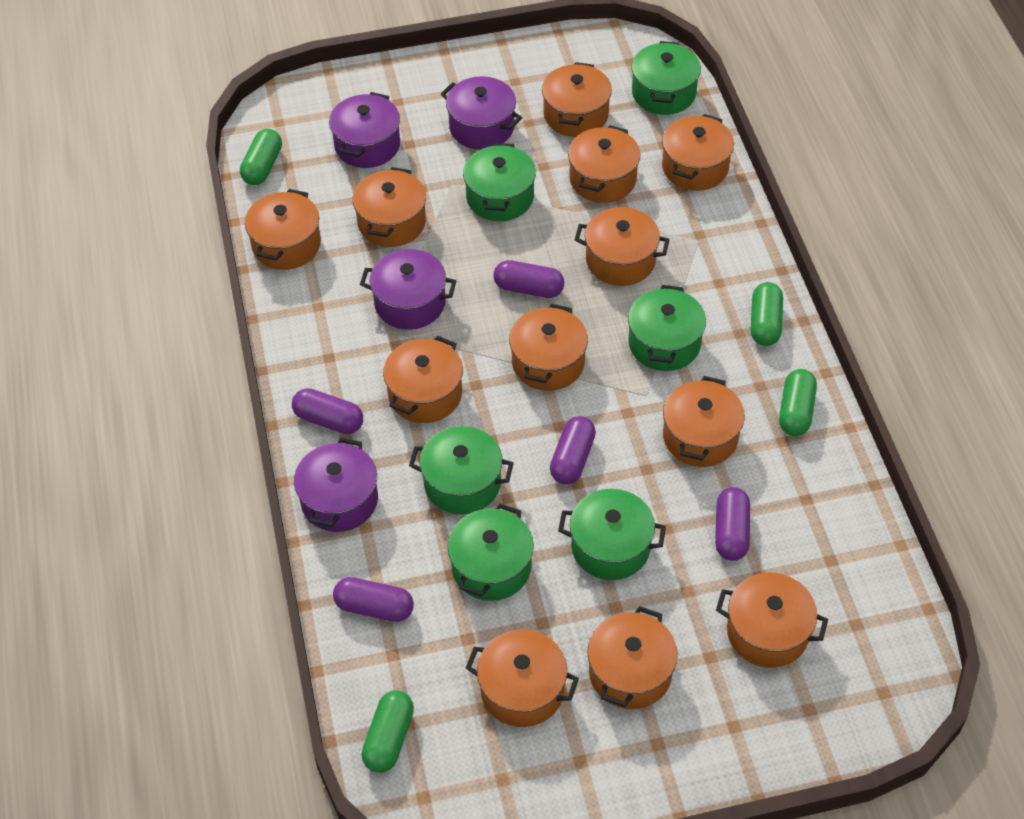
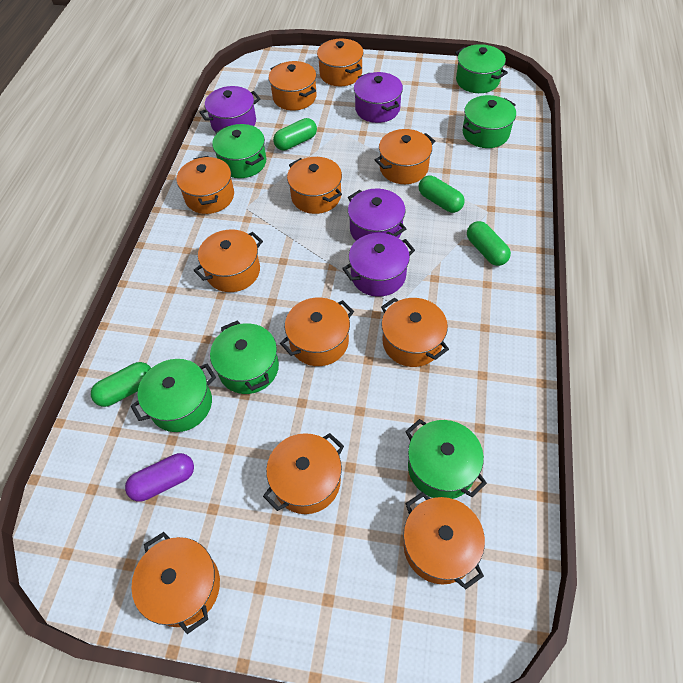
orange pot: 12 -> 11
purple capsule: 5 -> 1

